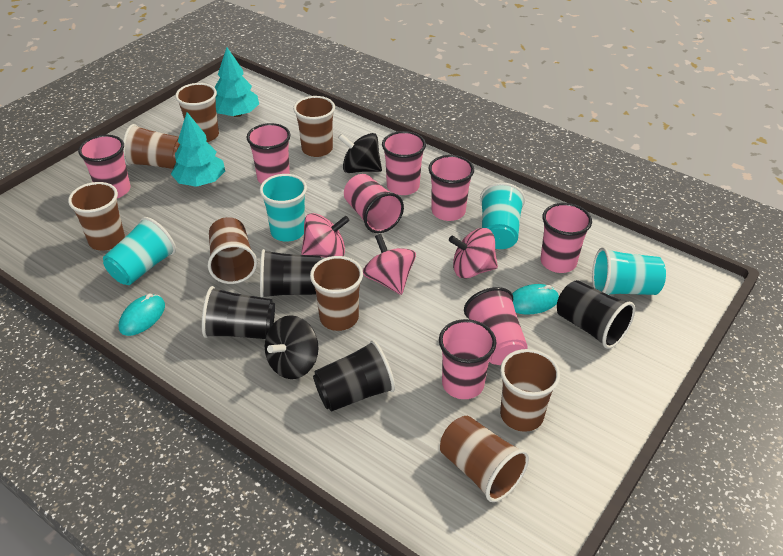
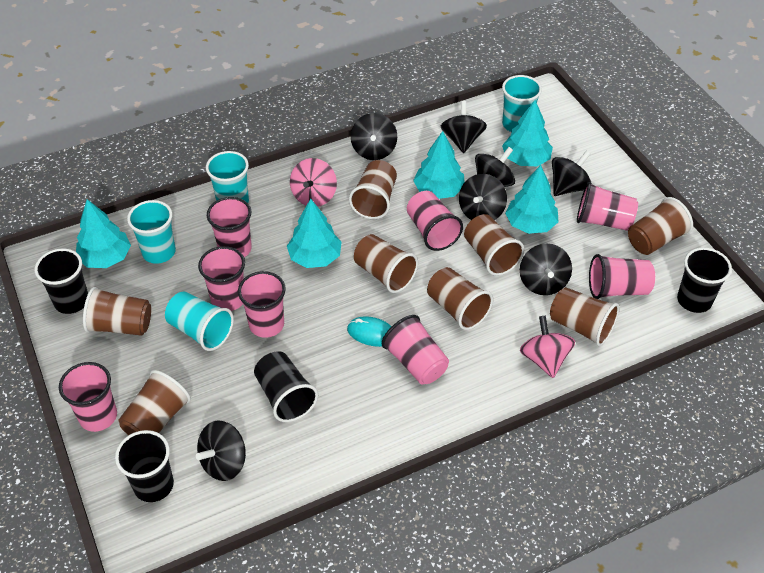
black spinning top: 2 -> 7
pink spinning top: 3 -> 2
turquoise mouse: 2 -> 1
turquoise tree: 2 -> 5

